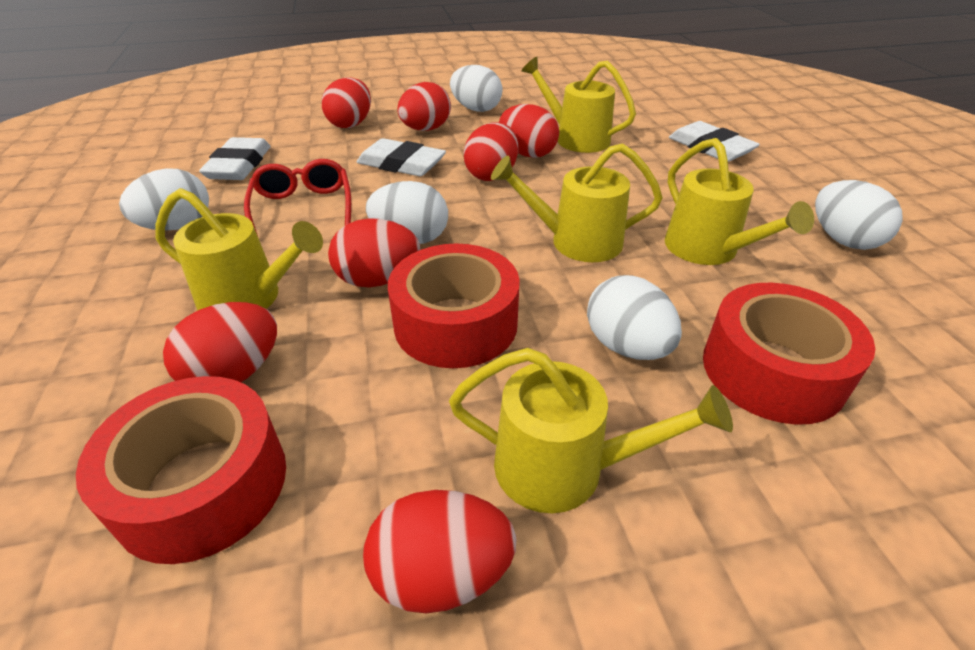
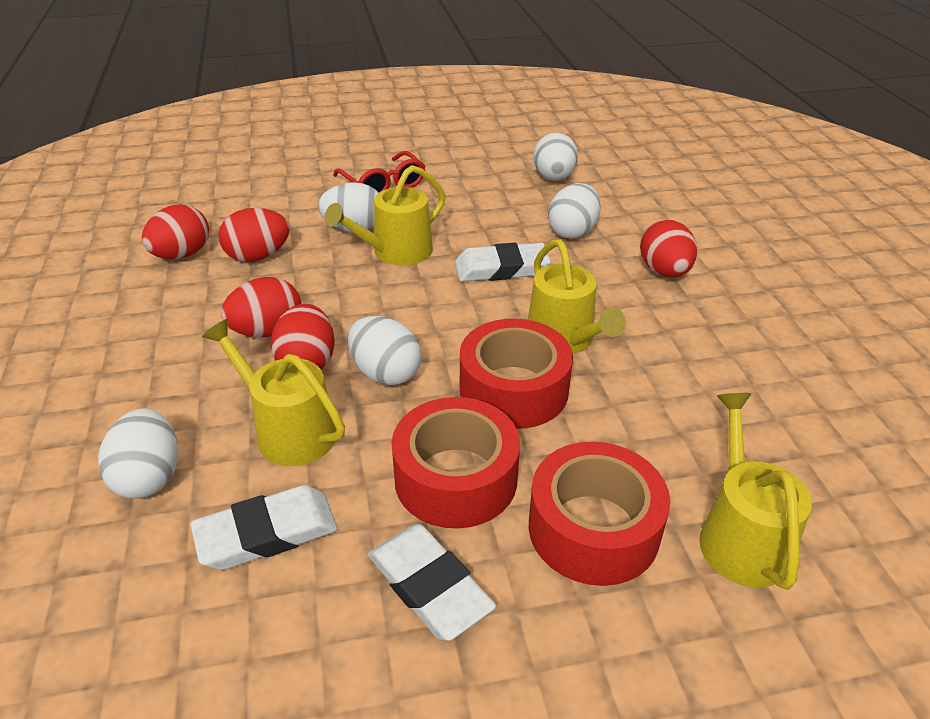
red egg: 7 -> 5
yellow watering can: 5 -> 4

